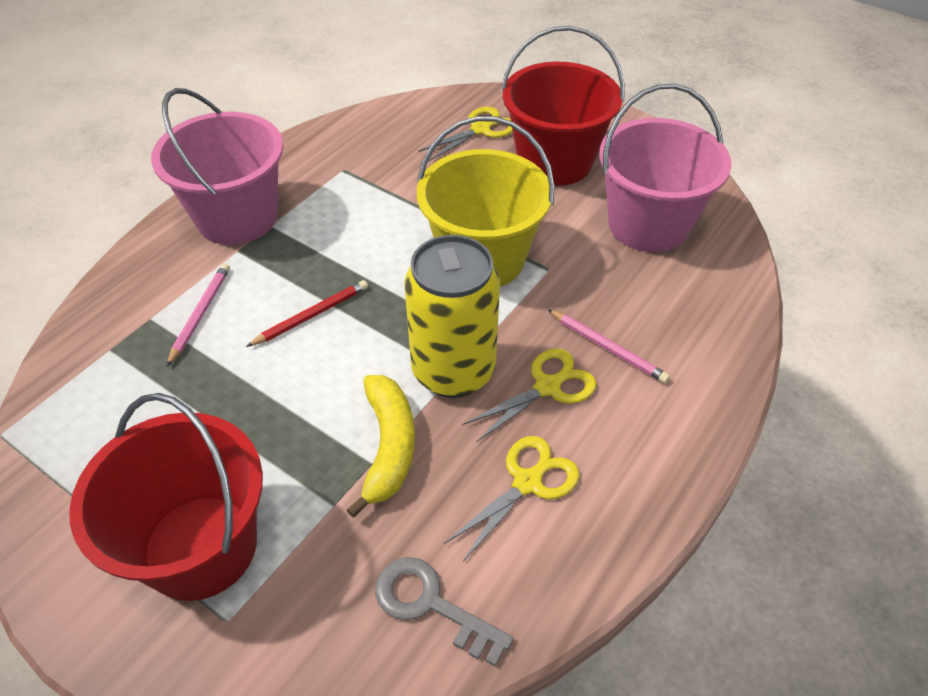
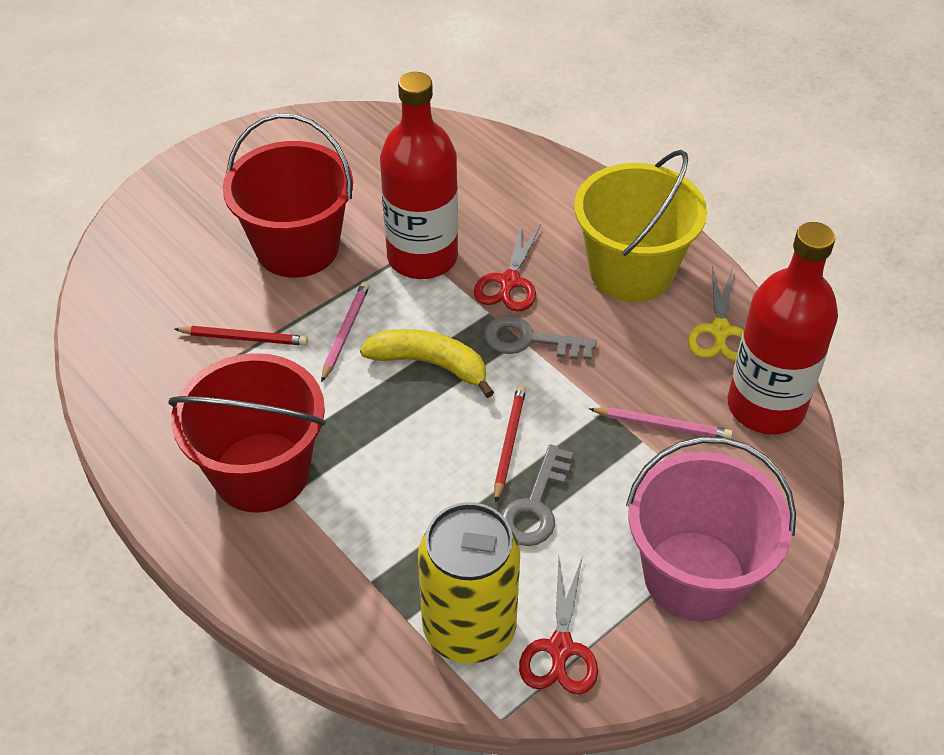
grey key: 1 -> 2
pink bucket: 2 -> 1
red bottle: 0 -> 2
red pencil: 1 -> 2
red scissors: 0 -> 2
yellow scissors: 3 -> 1

